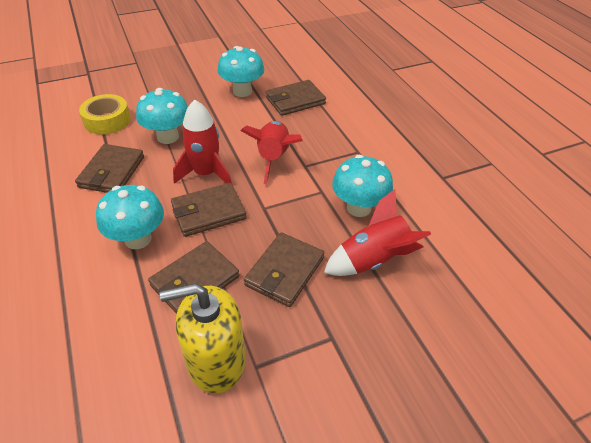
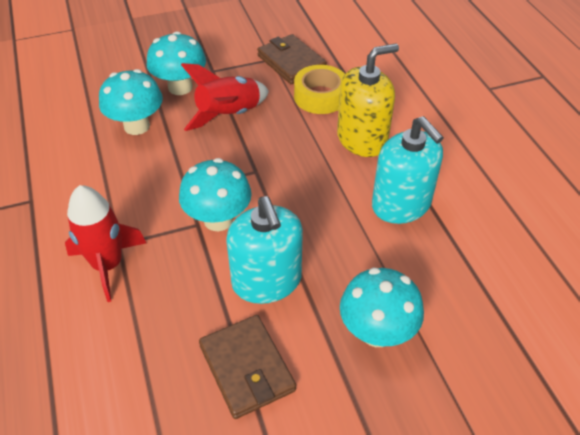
brown wallet: 5 -> 2
red rocket: 3 -> 2
turquoise soap dispenser: 0 -> 2

